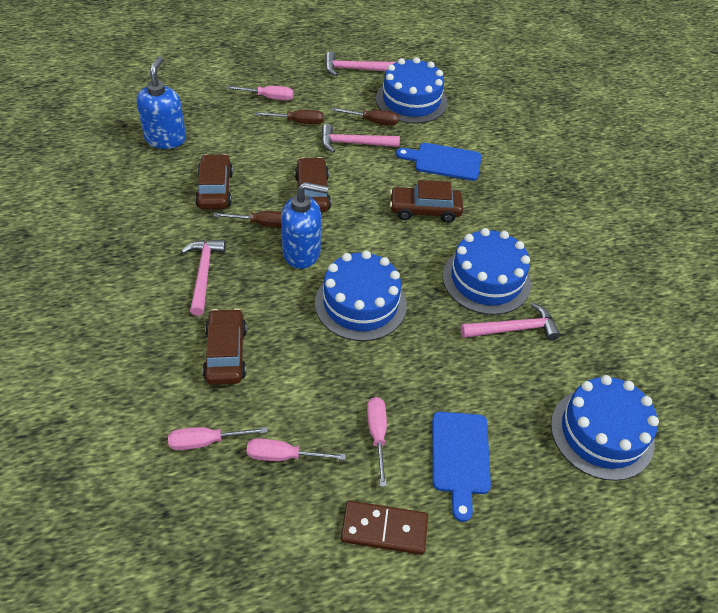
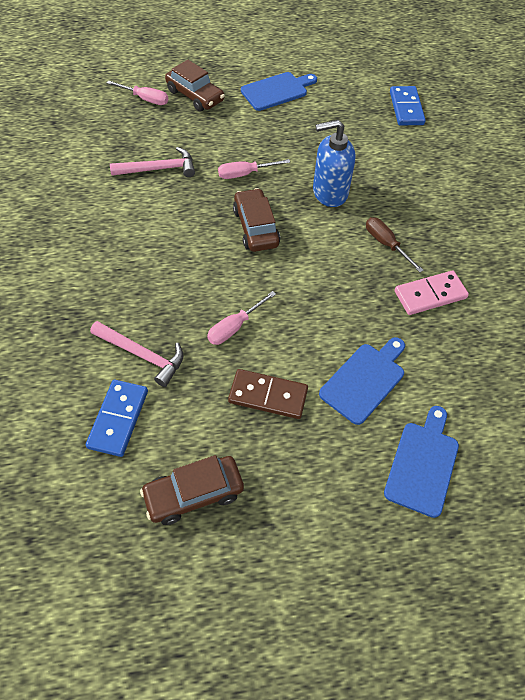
blue cake: 4 -> 0
blue cutting board: 2 -> 3
blue domino: 0 -> 2
blue soap dispenser: 2 -> 1
brown car: 4 -> 3
brown screwdriver: 3 -> 1
pink domino: 0 -> 1
pink hammer: 4 -> 2
pink screwdriver: 4 -> 3

